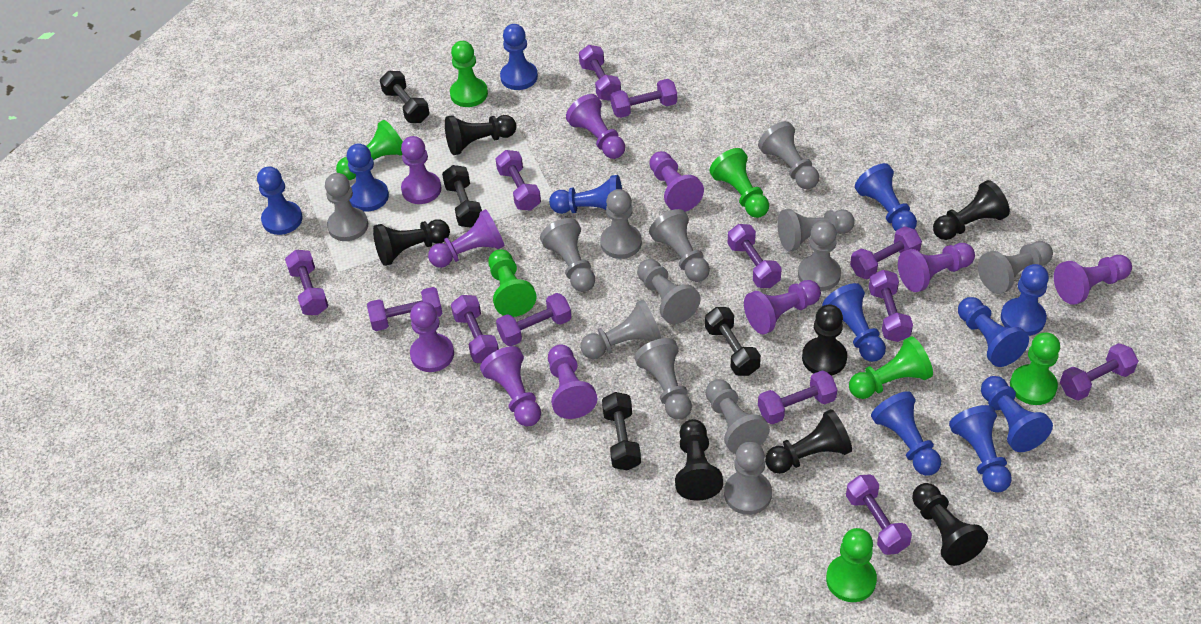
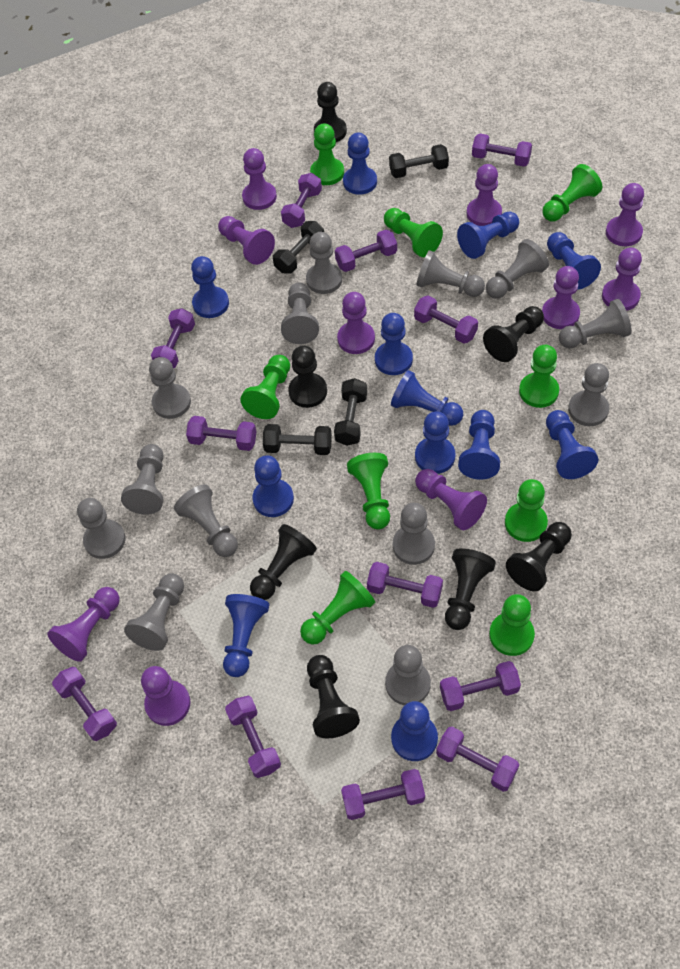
blue pawn: 11 -> 12
green pawn: 7 -> 9
purple dumbbell: 13 -> 12

